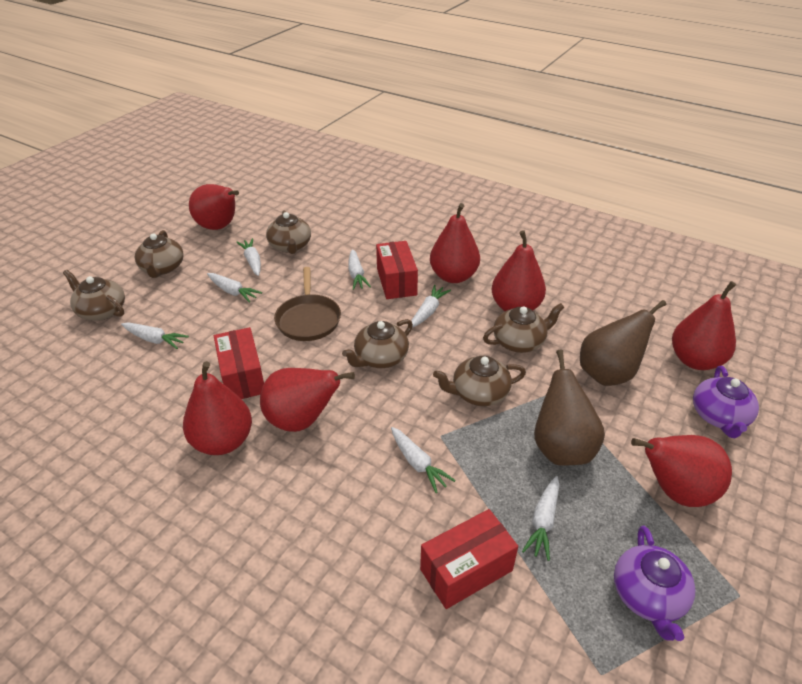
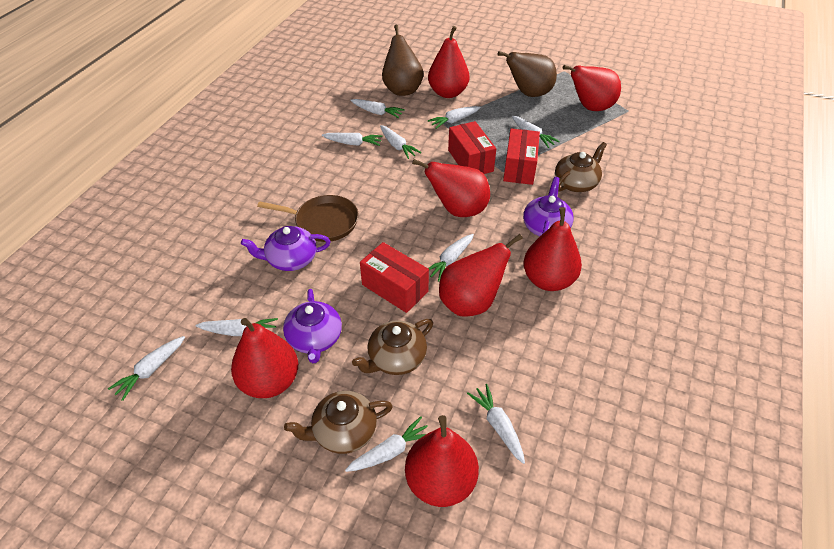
brown teapot: 6 -> 3
purple teapot: 2 -> 3
white carrot: 7 -> 10

